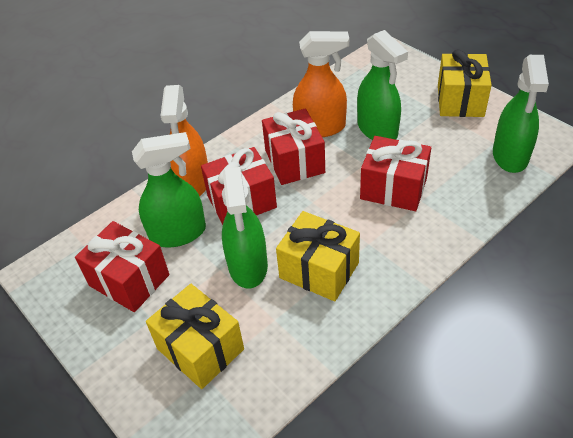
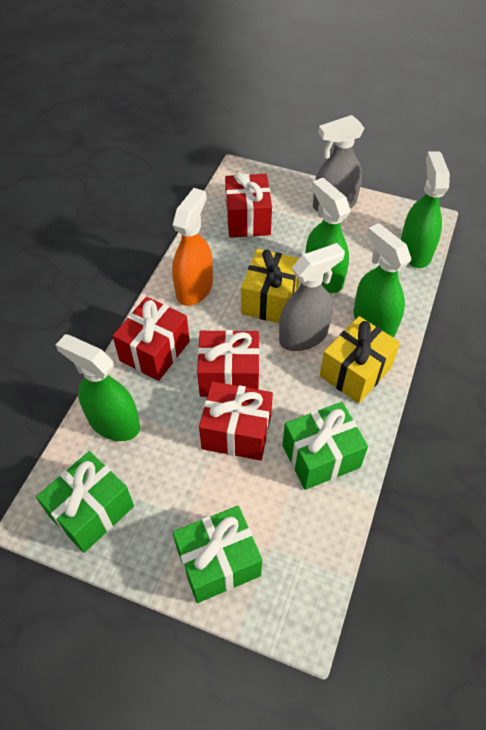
green gift: 0 -> 3
grey spray bottle: 0 -> 2
orange spray bottle: 2 -> 1
yellow gift: 3 -> 2

